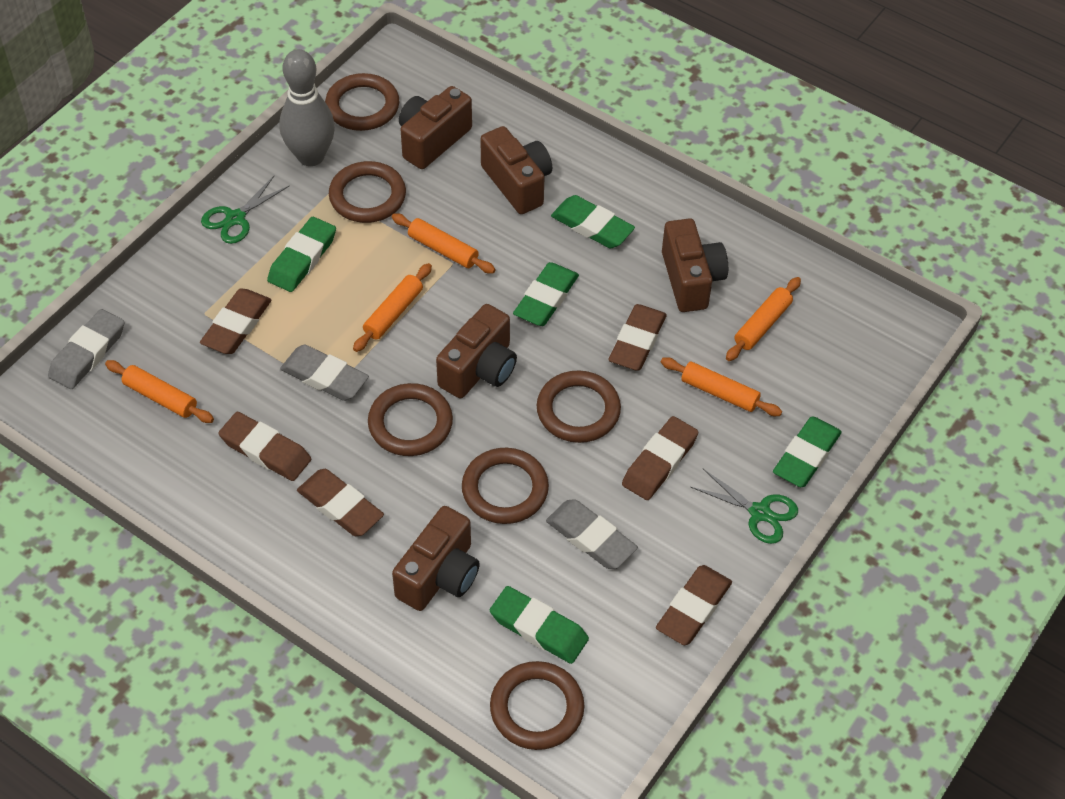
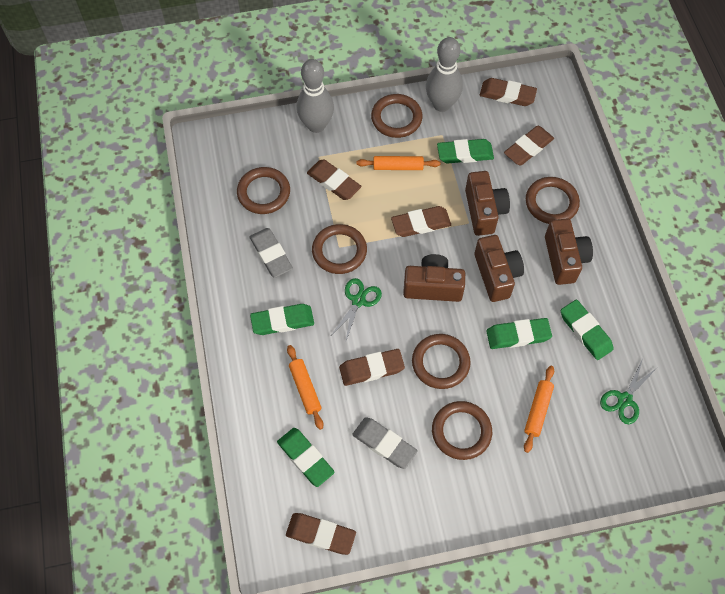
brown camera: 5 -> 4
grey bowling pin: 1 -> 2
grey eraser: 3 -> 2
orange rolling pin: 5 -> 3

